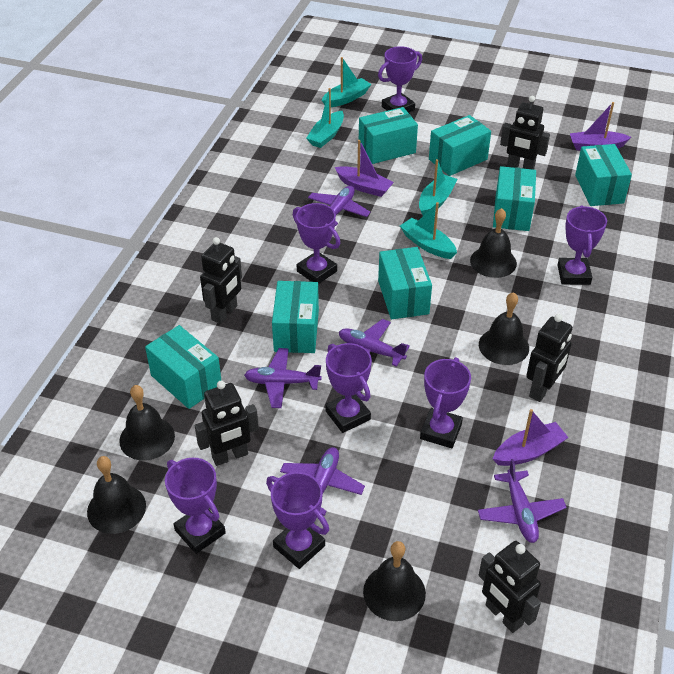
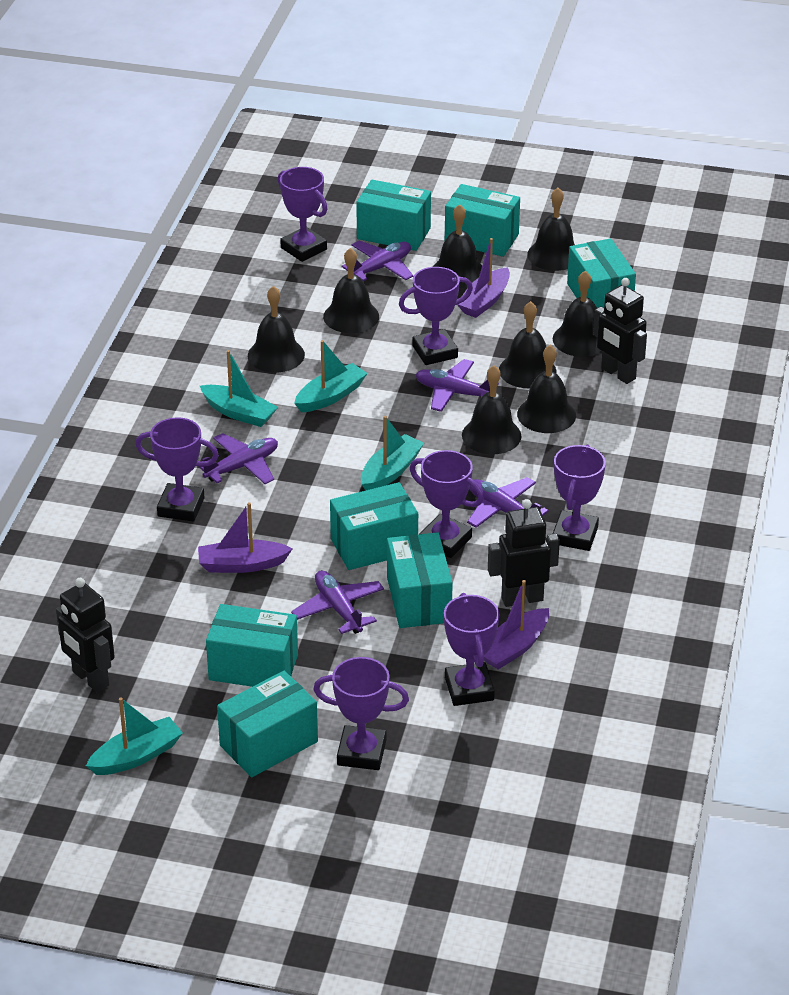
black bell: 5 -> 8
black robot: 5 -> 3

